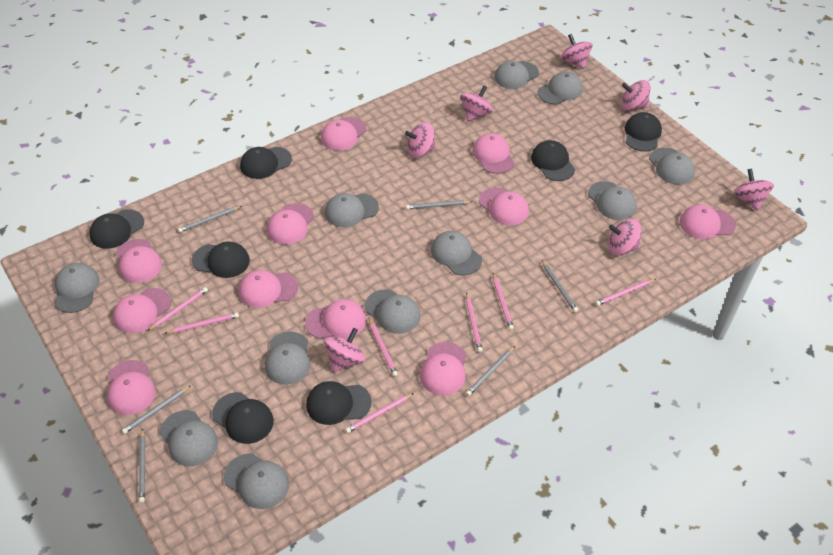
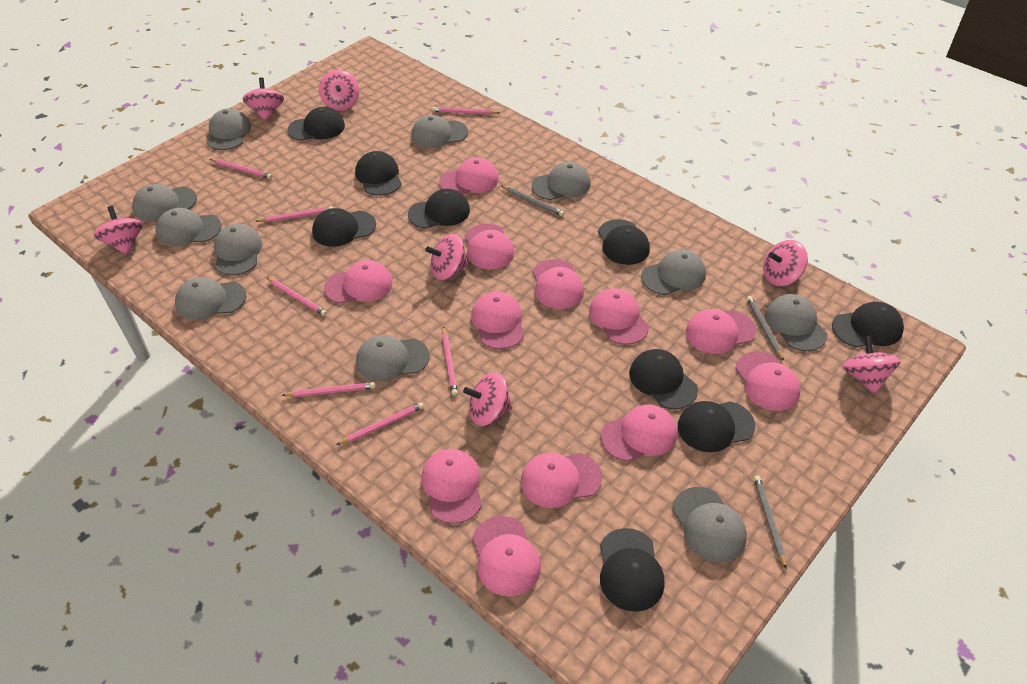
black cap: 7 -> 9
grey pencil: 6 -> 3
pink cap: 11 -> 12

